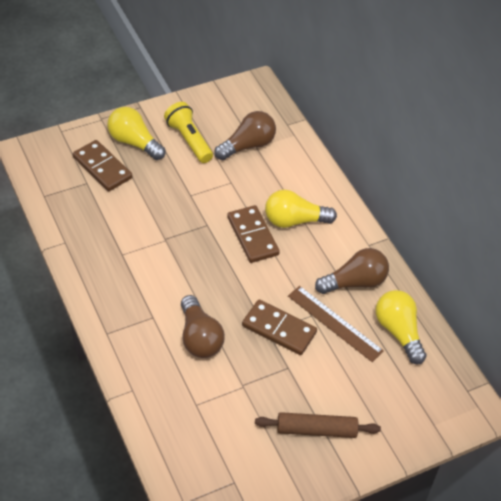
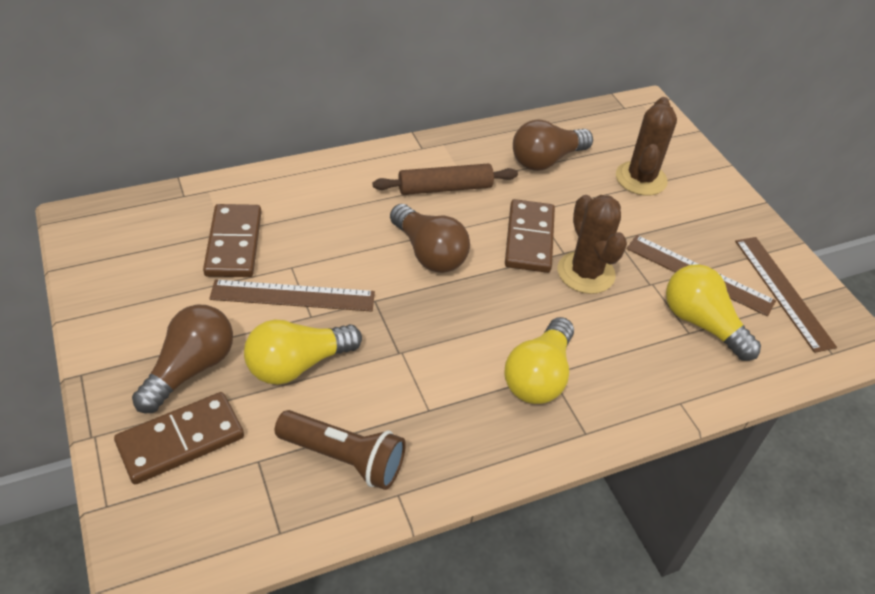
brown cactus: 0 -> 2
brown flashlight: 0 -> 1
brown ruler: 1 -> 3
yellow flashlight: 1 -> 0

